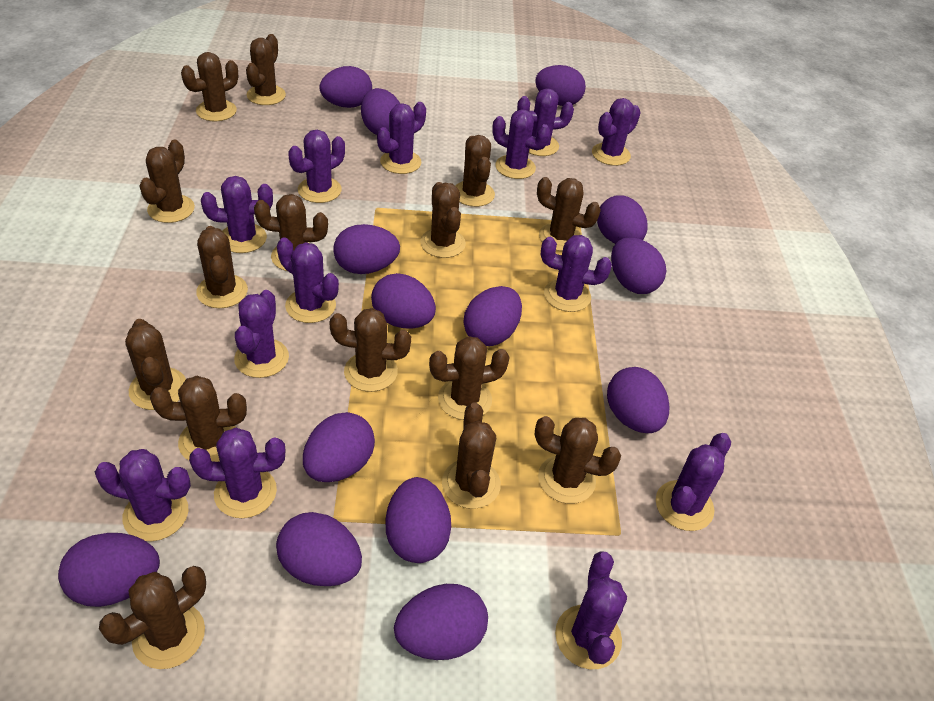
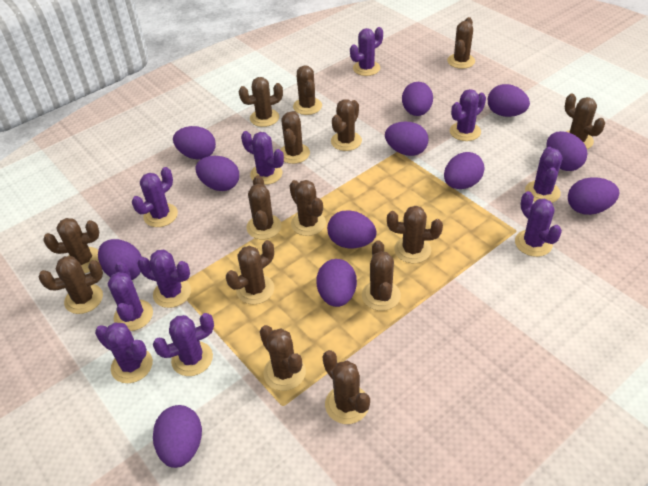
purple cactus: 13 -> 10
purple egg: 14 -> 12

